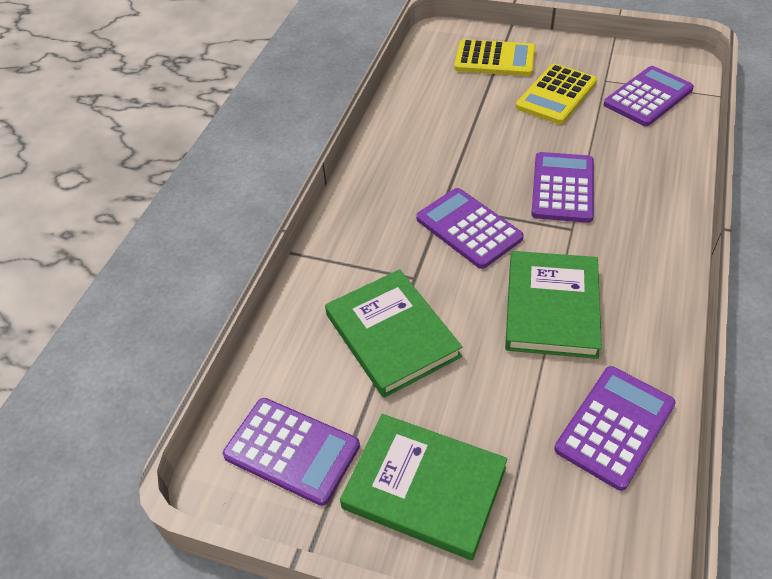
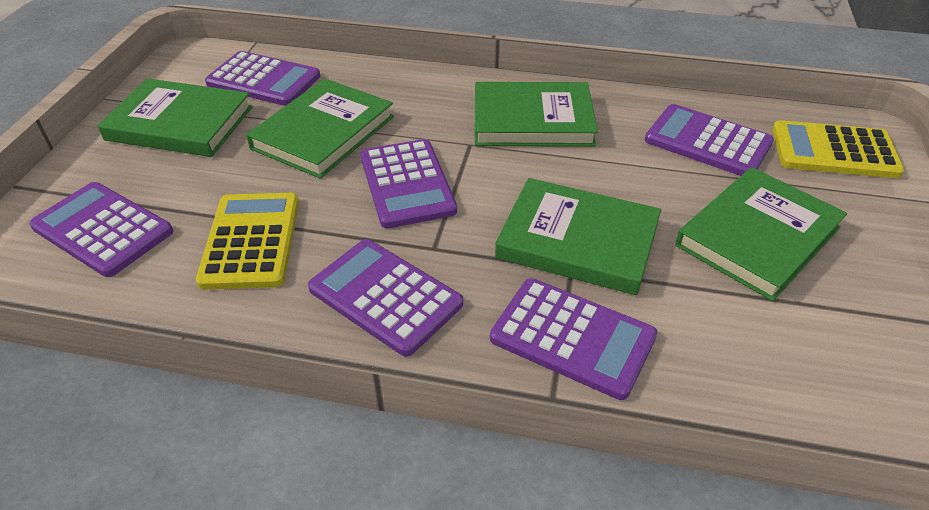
green book: 3 -> 5
purple calculator: 5 -> 6

